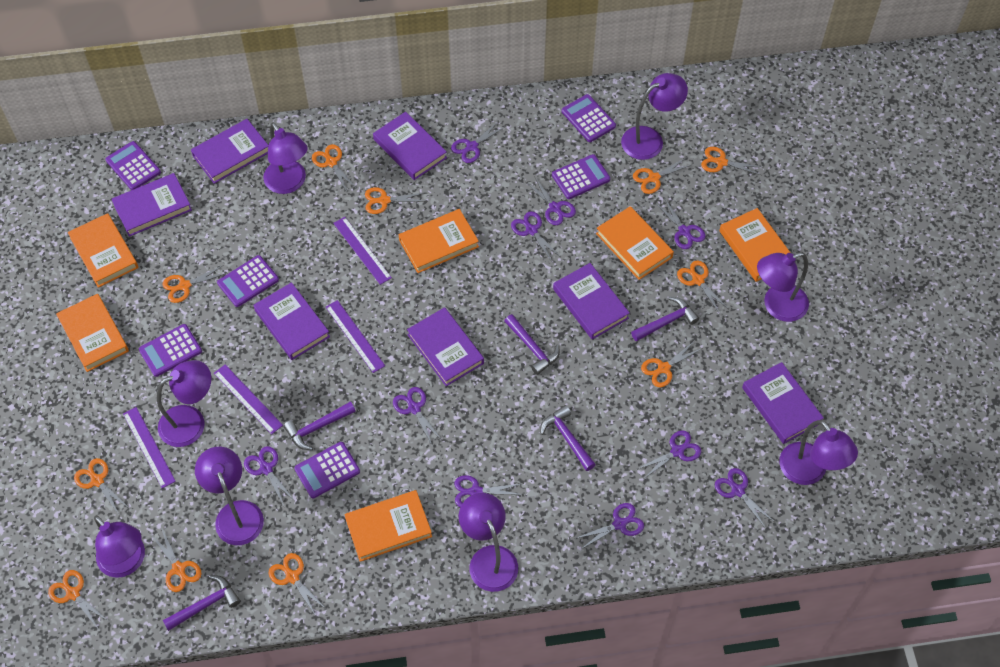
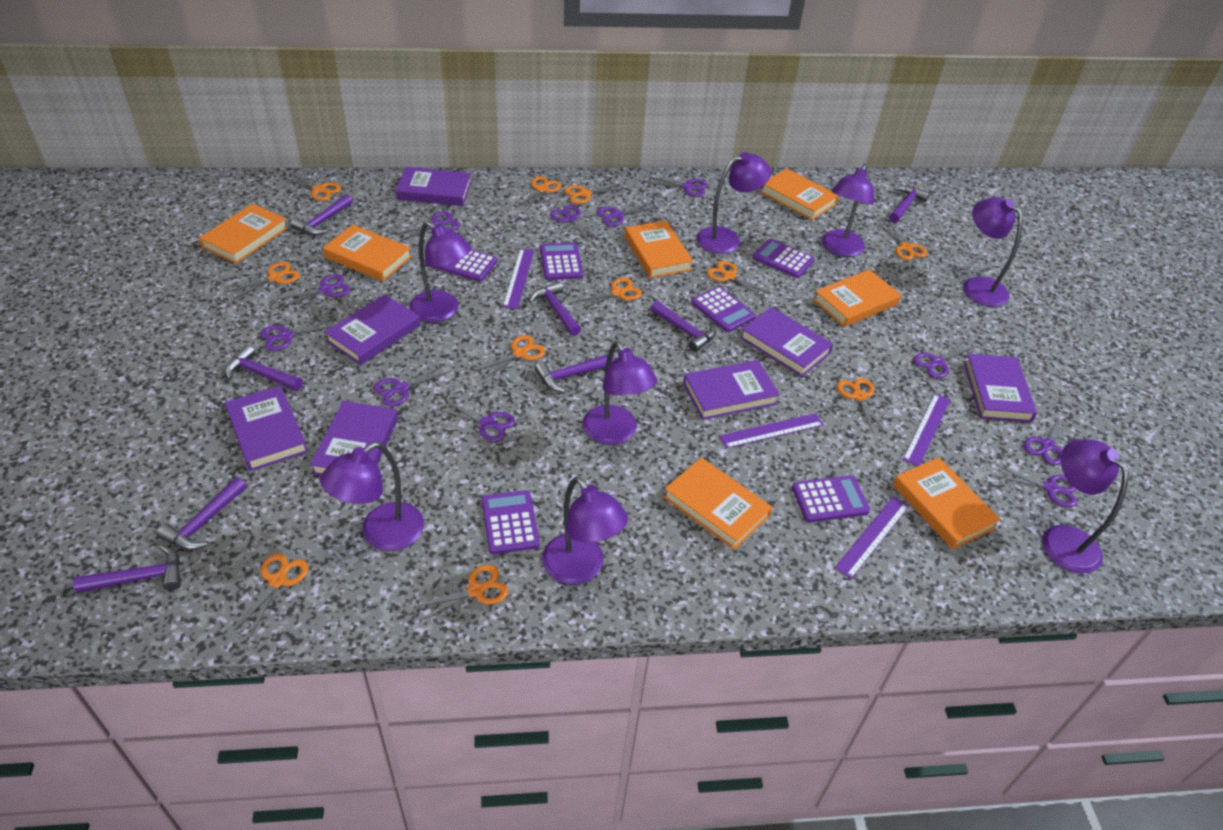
orange book: 6 -> 7
purple hammer: 5 -> 8
purple scissors: 10 -> 11

